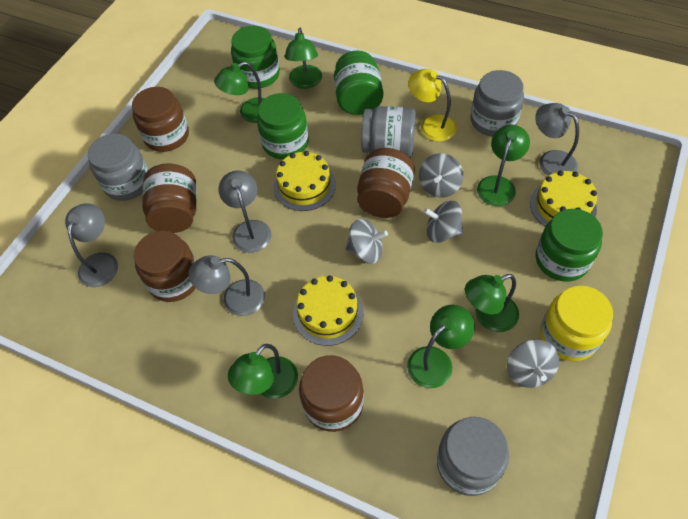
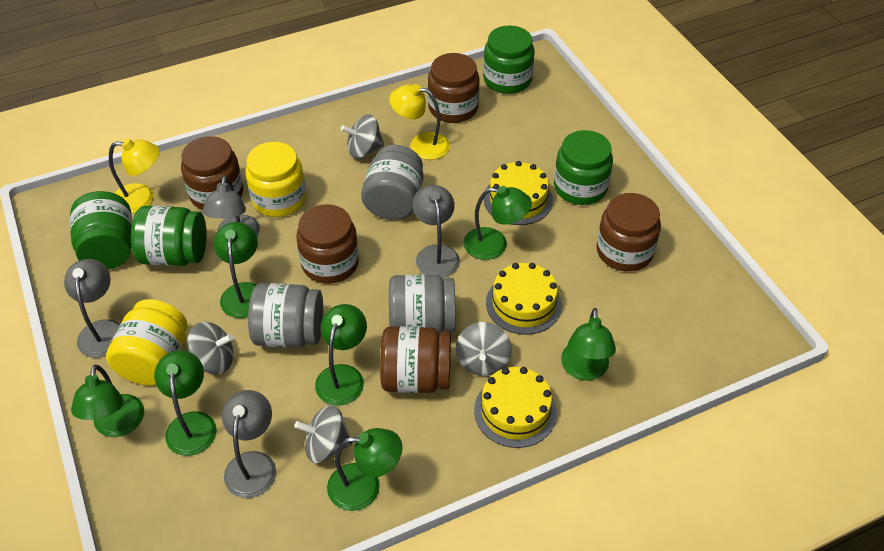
green lamp: 6 -> 7
grey jar: 4 -> 3
yellow jar: 1 -> 2
yellow lamp: 1 -> 2

